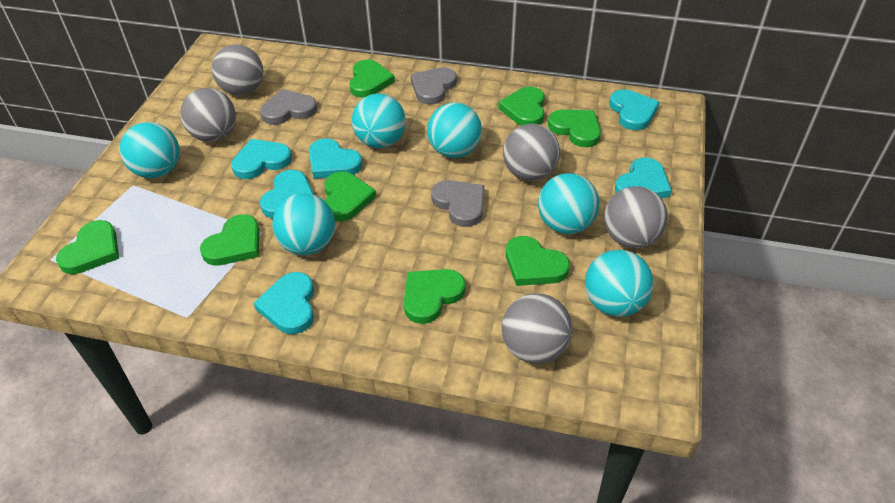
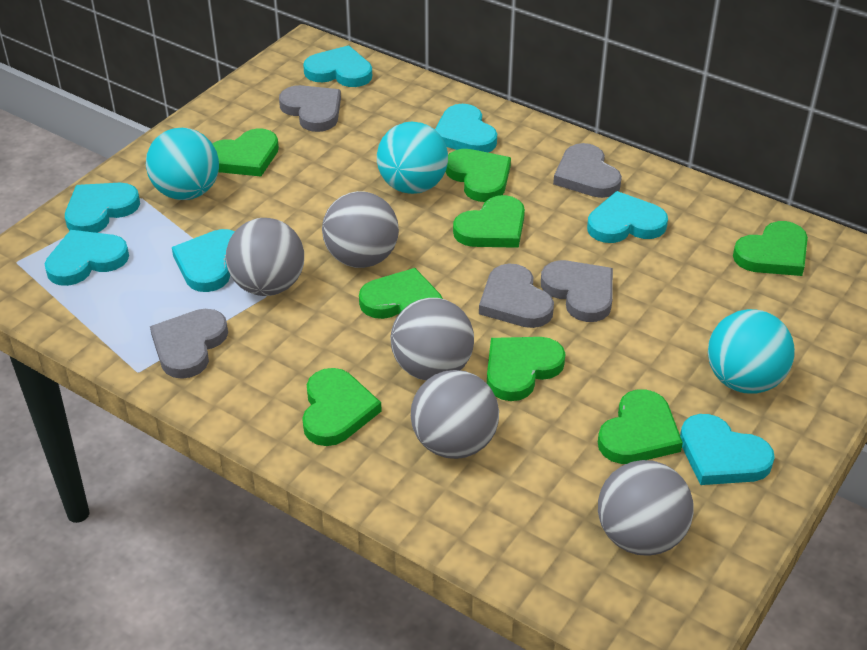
grey heart: 3 -> 5
turquoise ball: 6 -> 3
turquoise heart: 6 -> 7

